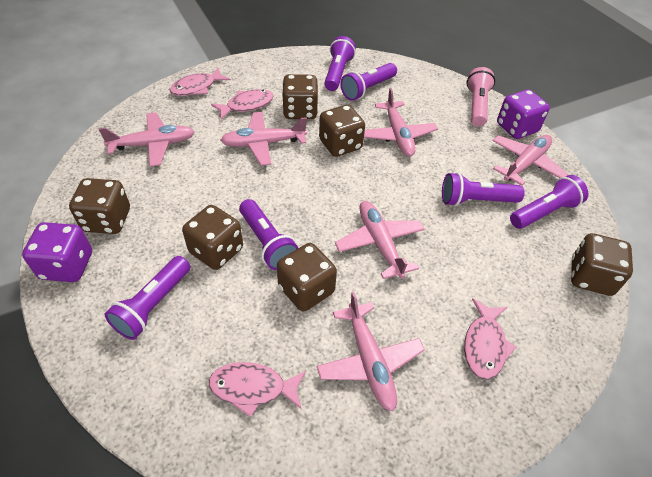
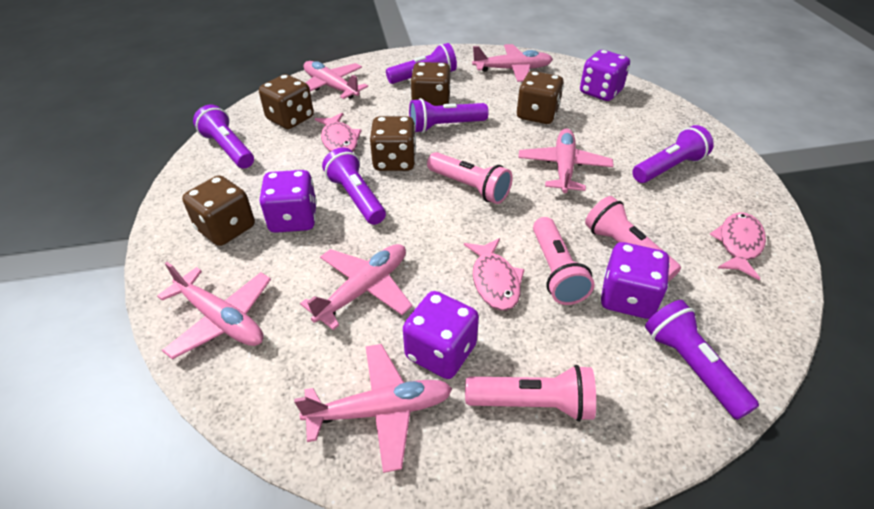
brown dice: 6 -> 5
pink fish: 4 -> 3
pink flashlight: 1 -> 4
purple dice: 2 -> 4

